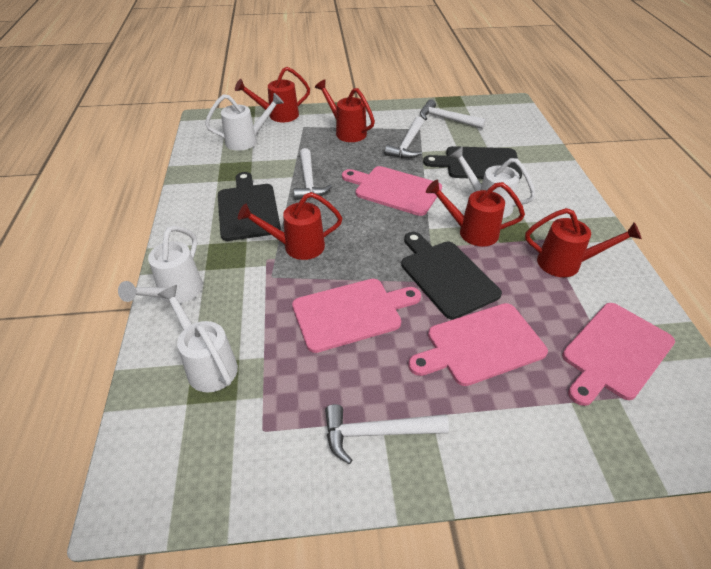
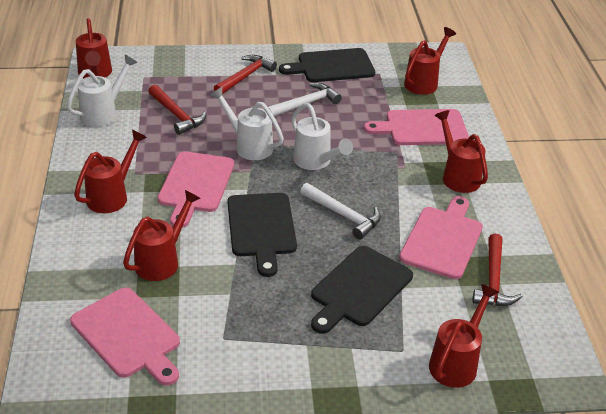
red hammer: 0 -> 3
red watering can: 5 -> 6
white hammer: 4 -> 2
white watering can: 4 -> 3

